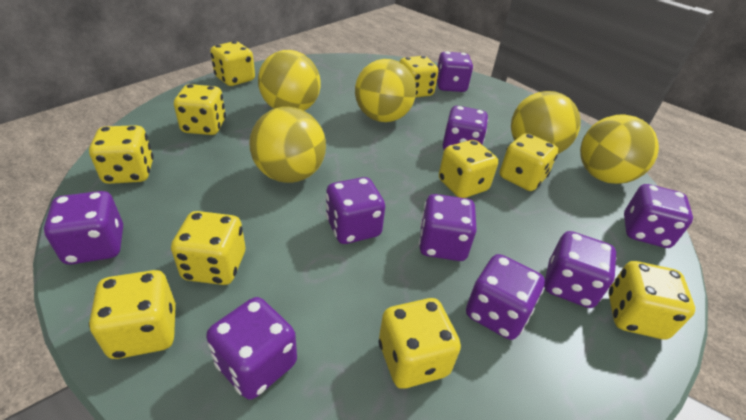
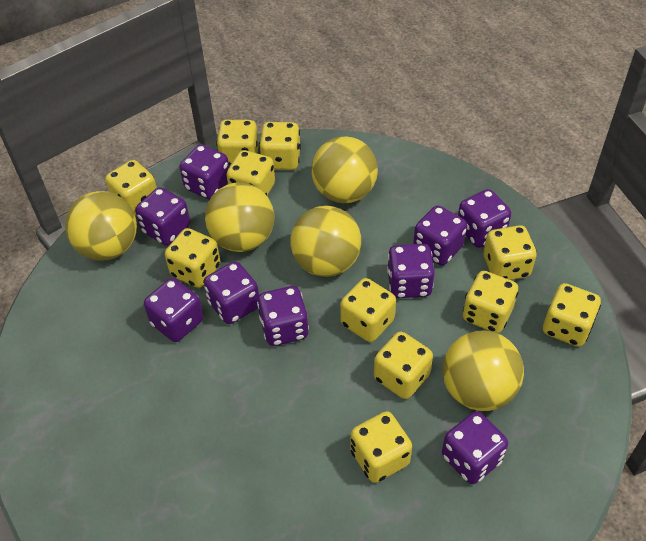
yellow dice: 10 -> 11

